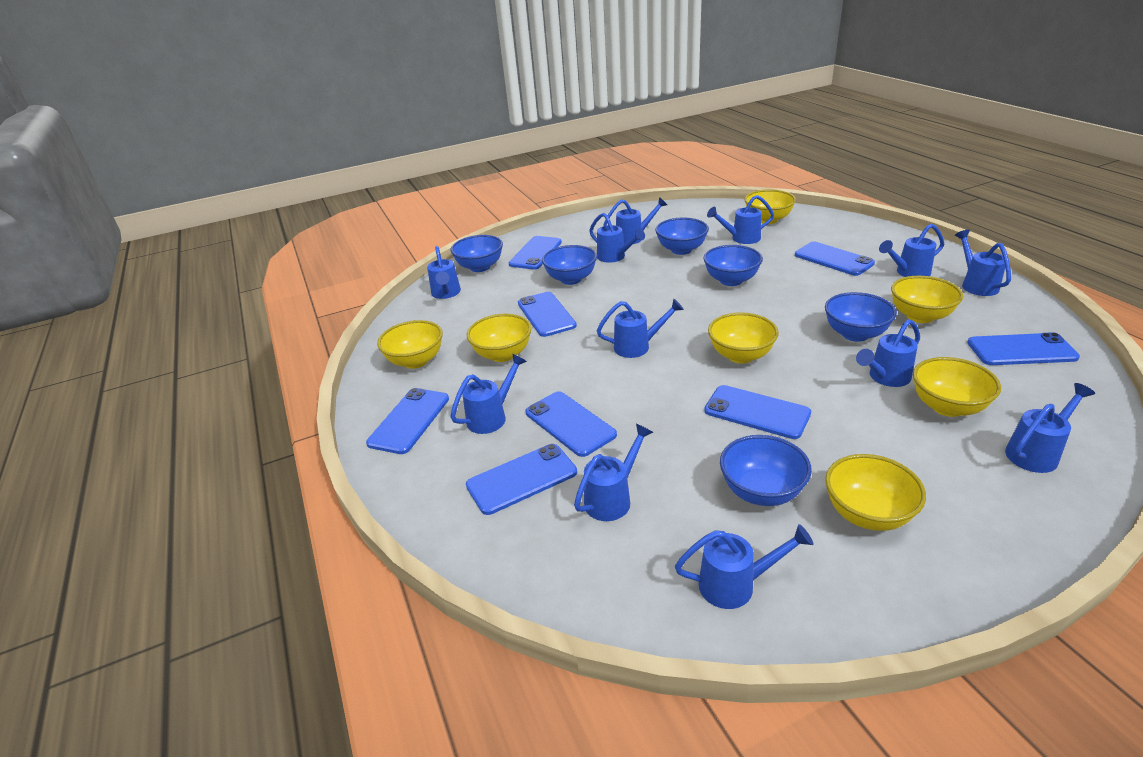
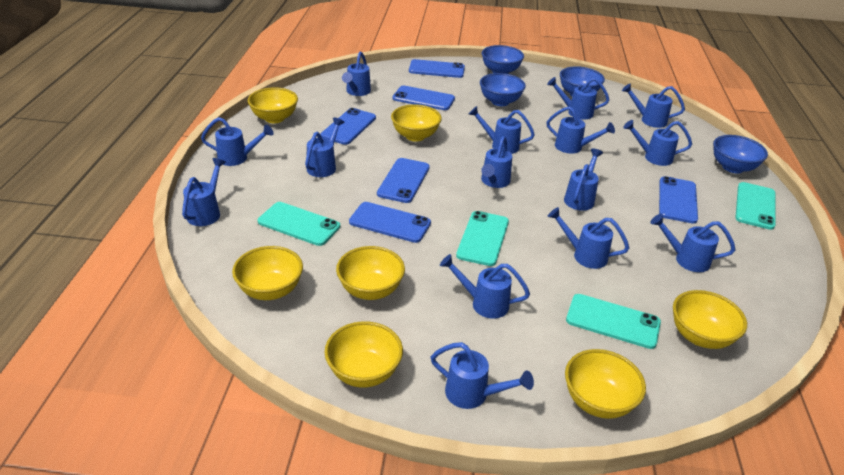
blue bowl: 6 -> 4
blue phone: 8 -> 6
blue watering can: 12 -> 15
turquoise phone: 0 -> 4

